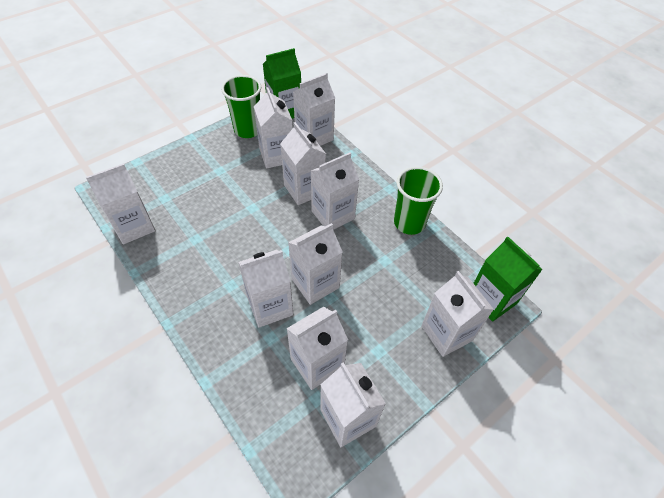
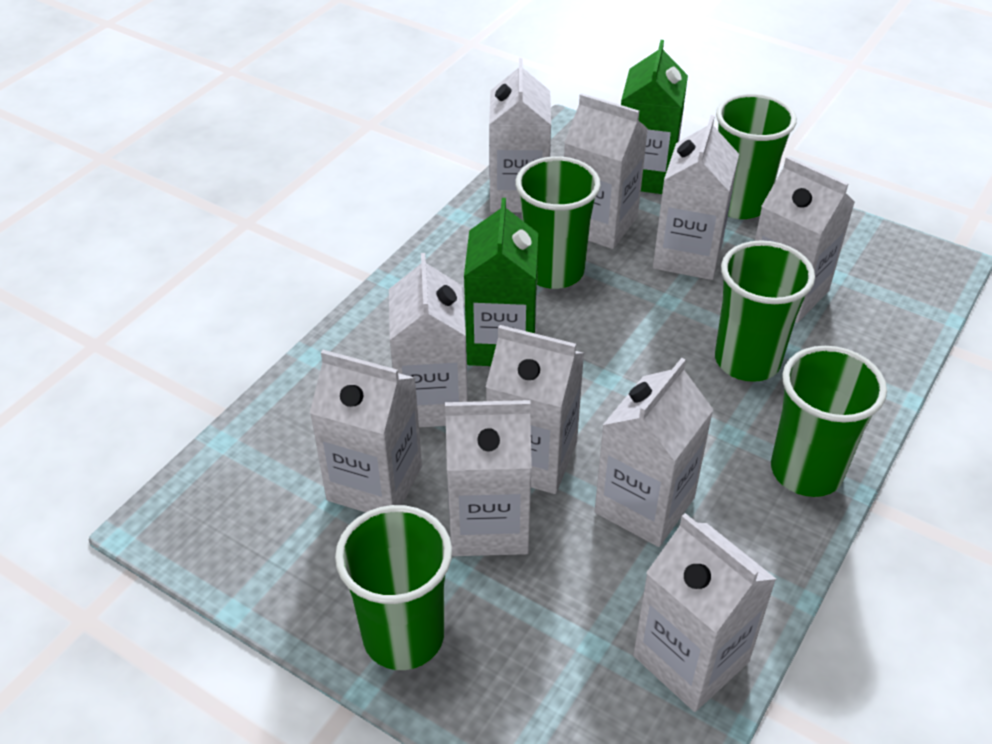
green cup: 2 -> 5

